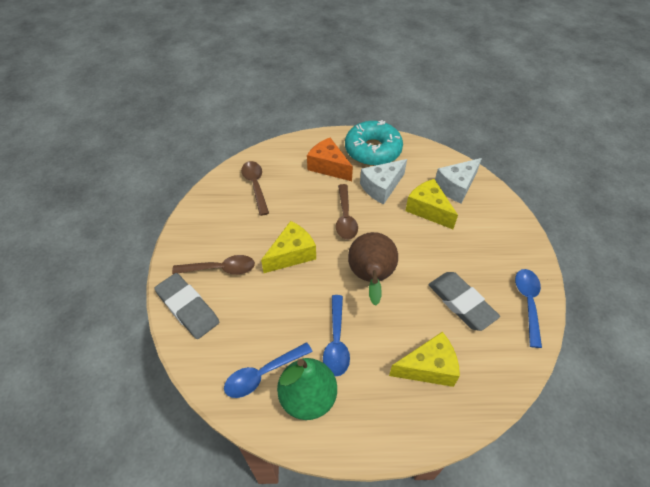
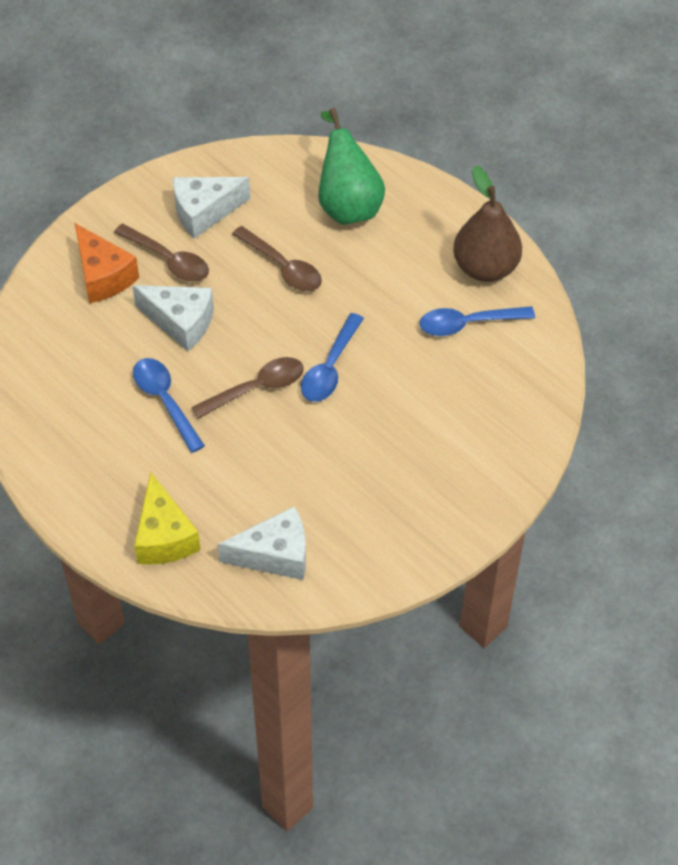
grey eraser: 2 -> 0
turquoise donut: 1 -> 0
white cheese: 2 -> 3
yellow cheese: 3 -> 1

